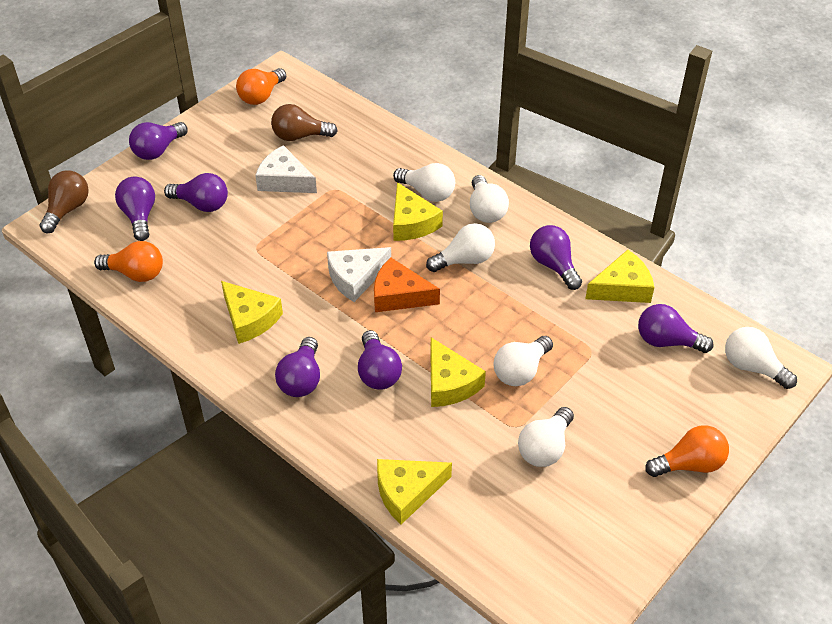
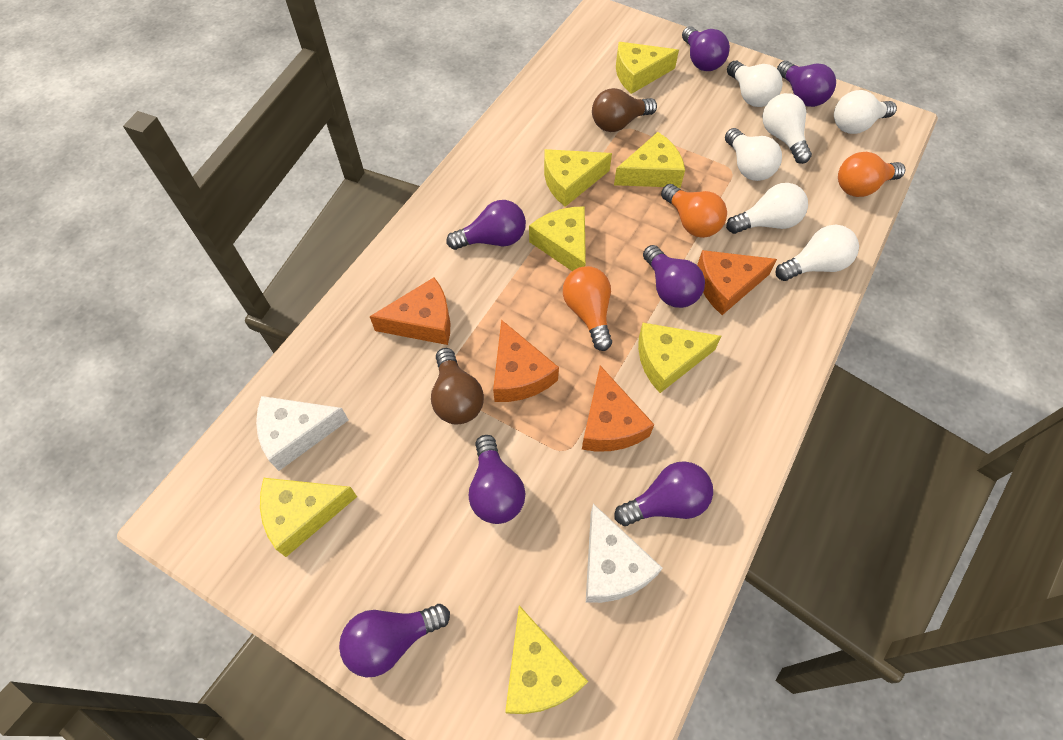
orange cheese: 1 -> 4
yellow cheese: 5 -> 7

